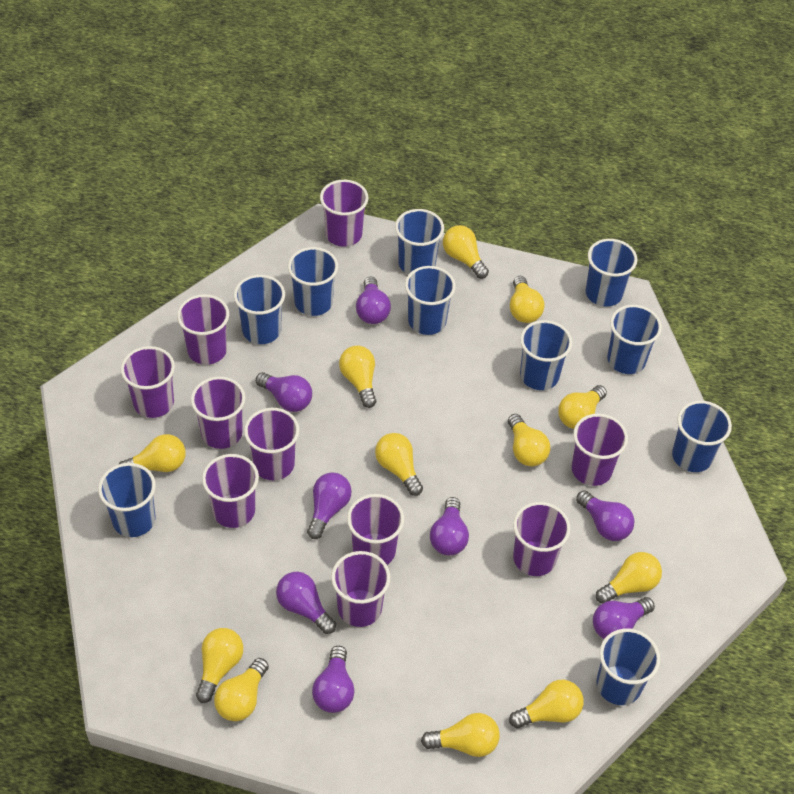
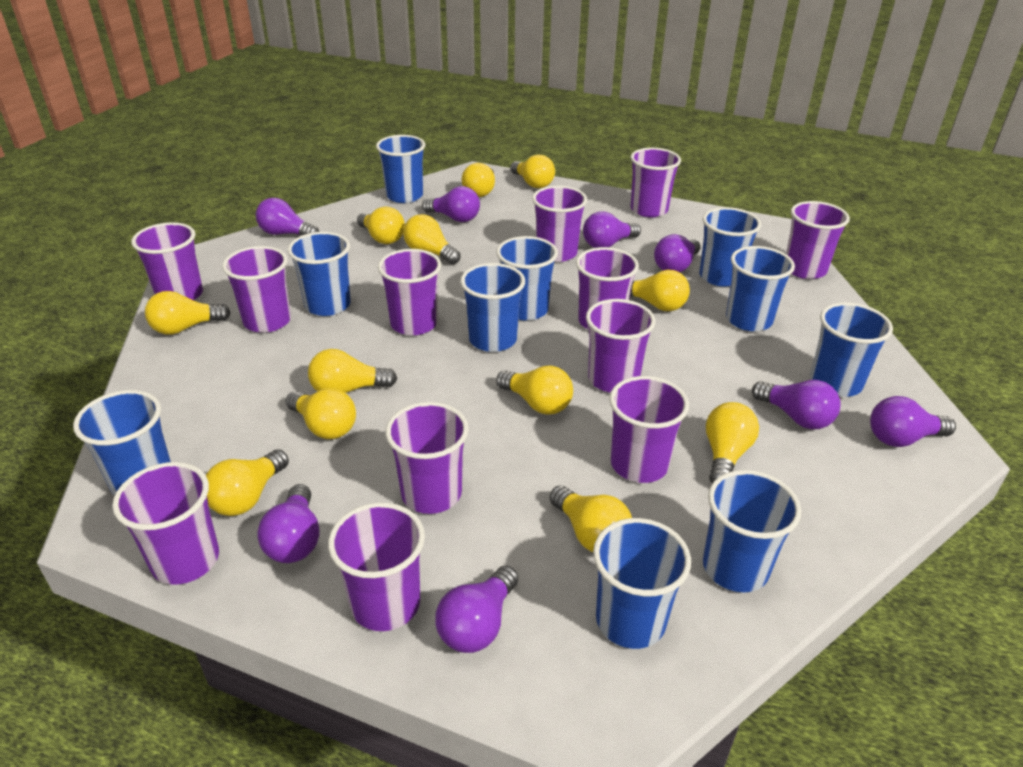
purple cup: 10 -> 12

